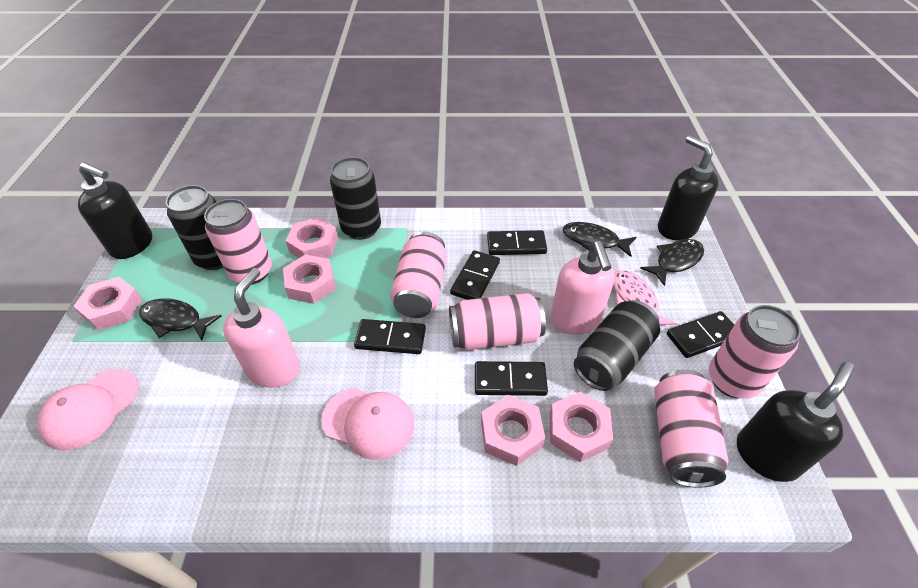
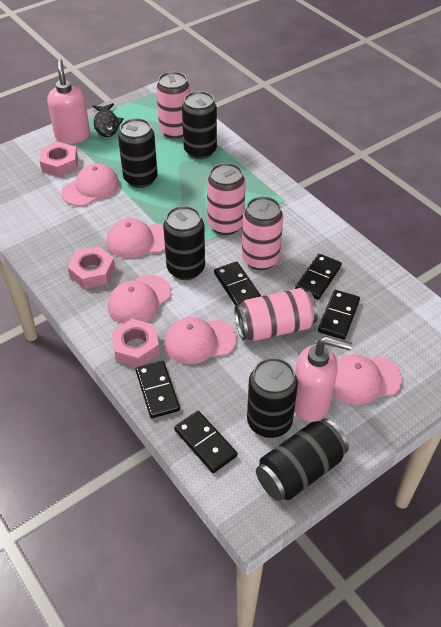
black can: 3 -> 5
black fish: 3 -> 1
black soap dispenser: 3 -> 0
pink can: 5 -> 4
pink cap: 2 -> 5
pink fish: 1 -> 0
pink nut: 5 -> 3

